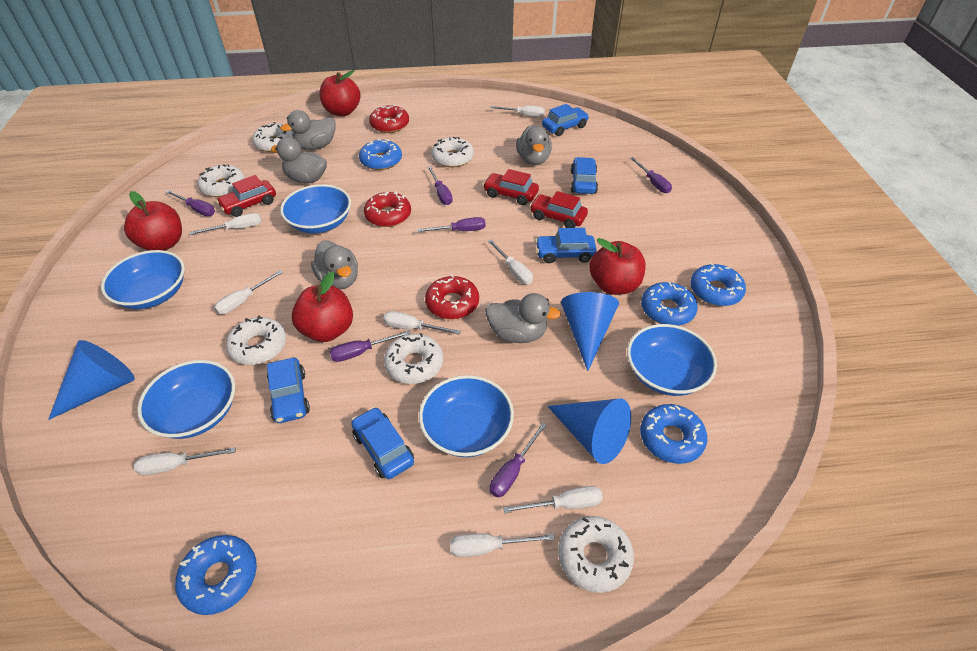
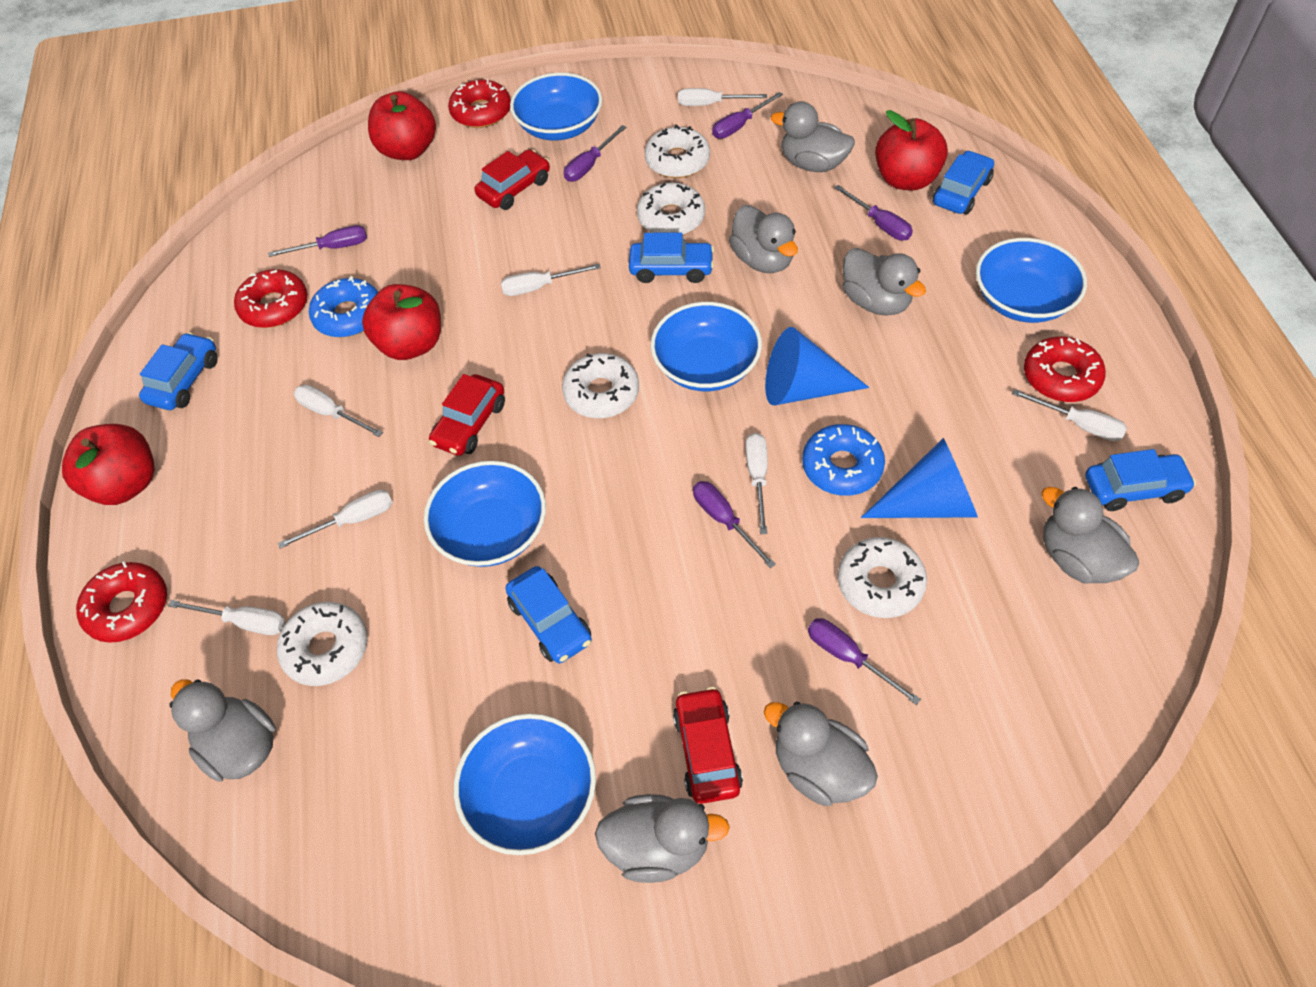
blue cone: 3 -> 2
blue donut: 5 -> 2
grey duck: 5 -> 7
red donut: 3 -> 4
white donut: 6 -> 5
white screwdriver: 8 -> 7

